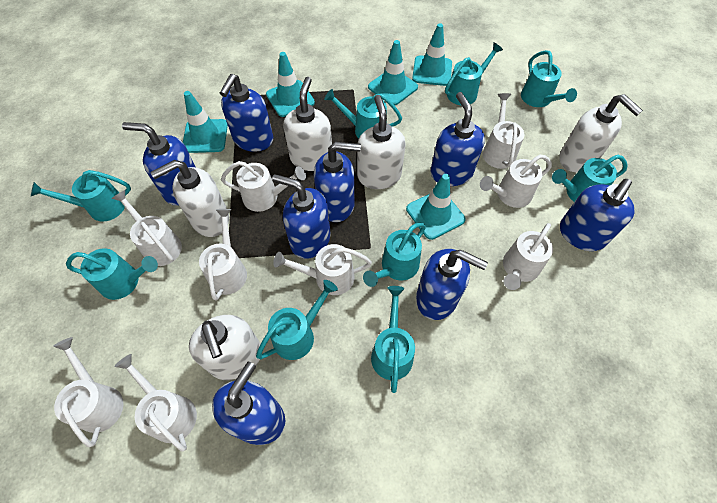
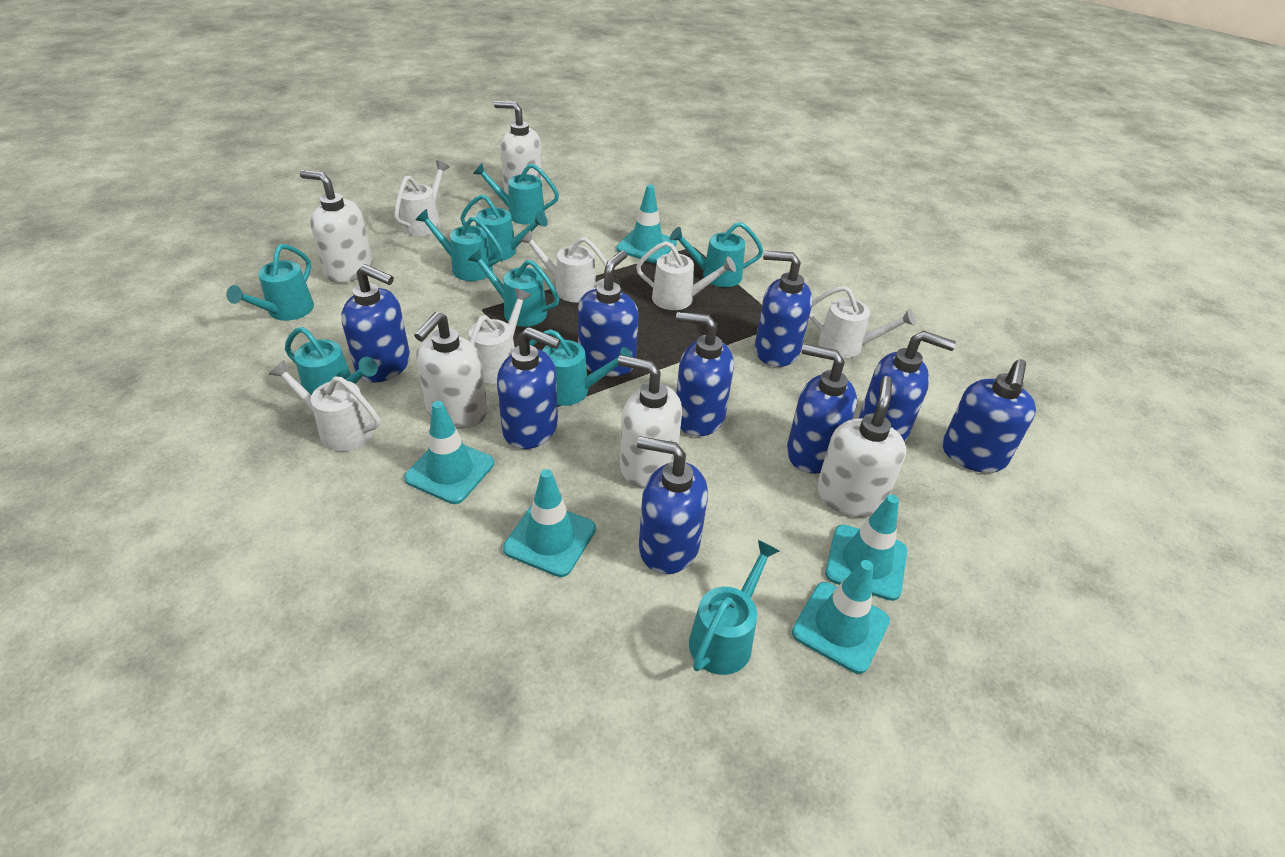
blue soap dispenser: 8 -> 9
white watering can: 9 -> 6

